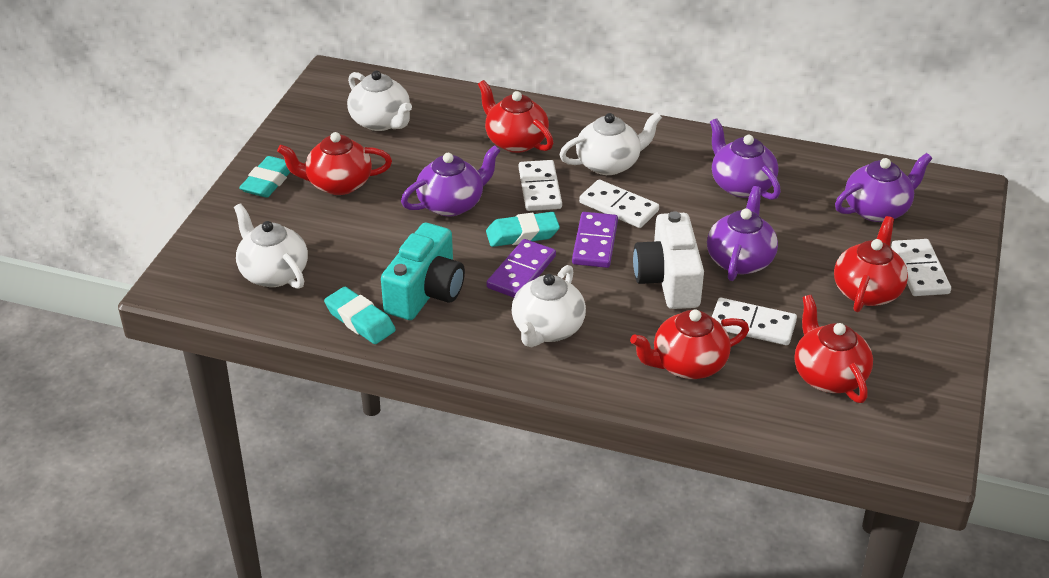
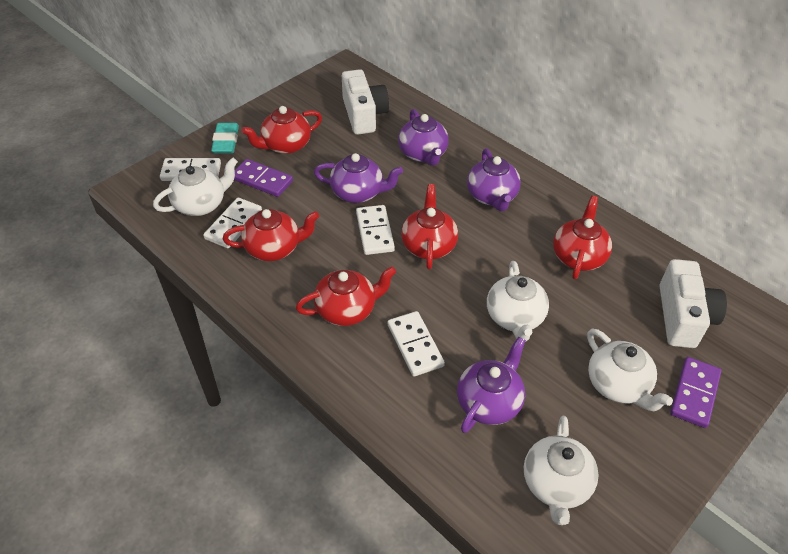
turquoise camera: 1 -> 0
turquoise eraser: 3 -> 1
white camera: 1 -> 2

